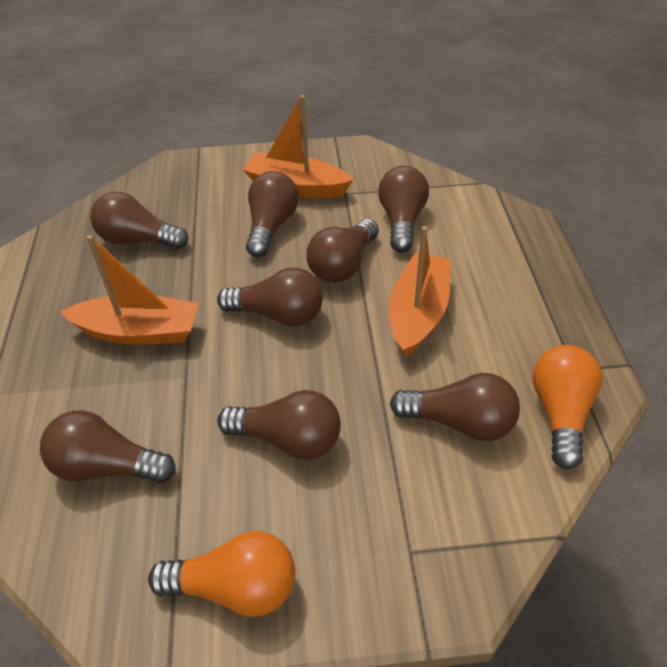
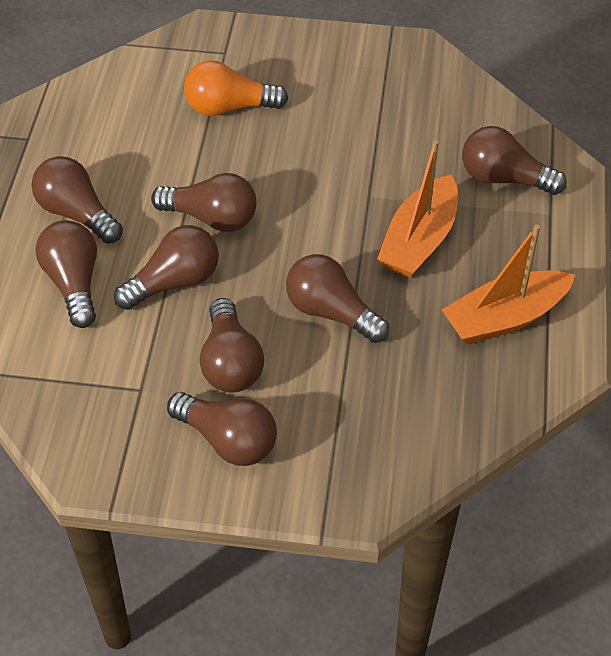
orange boat: 3 -> 2
orange light bulb: 2 -> 1

